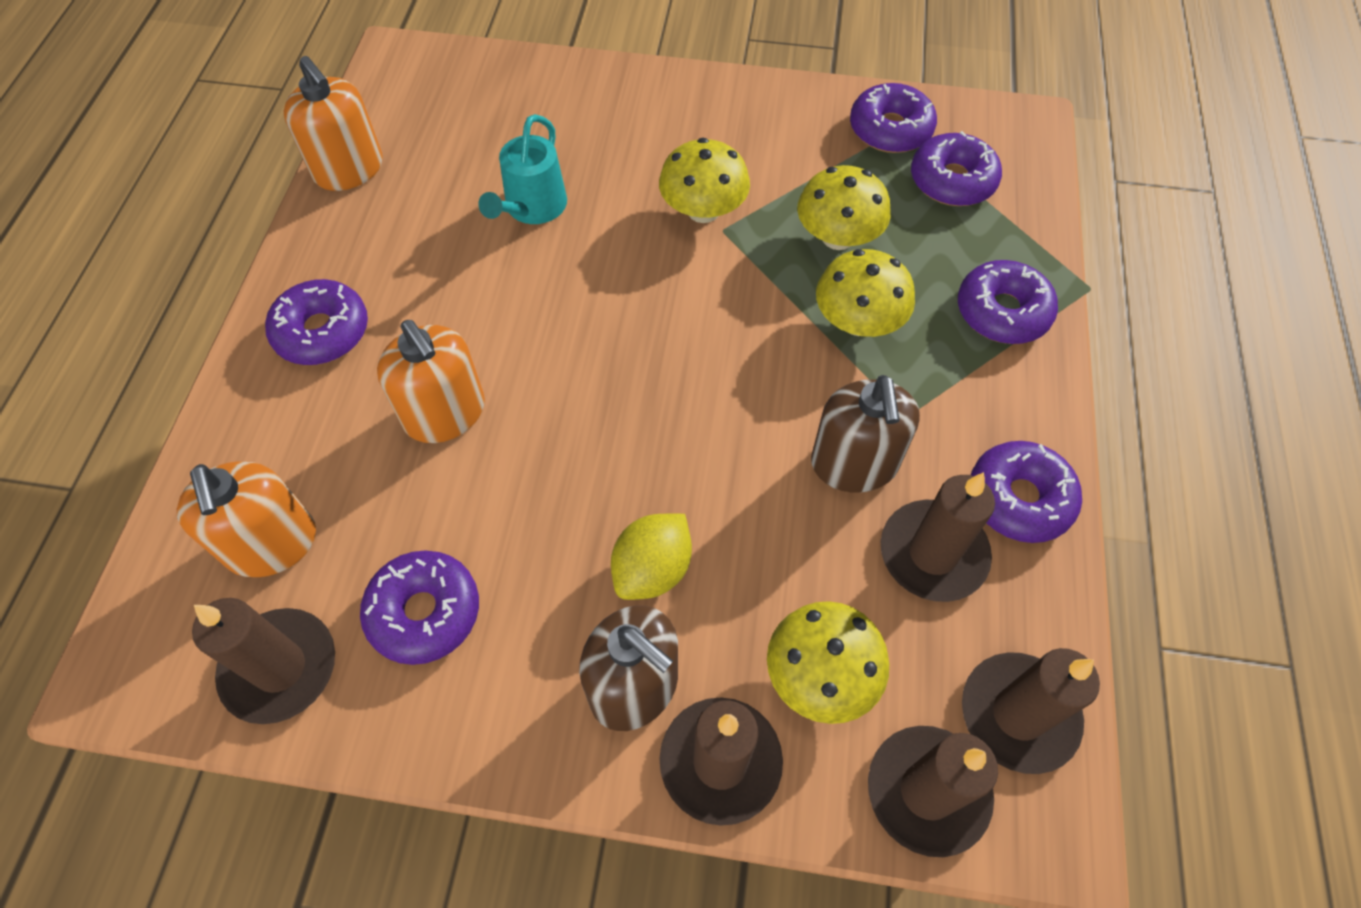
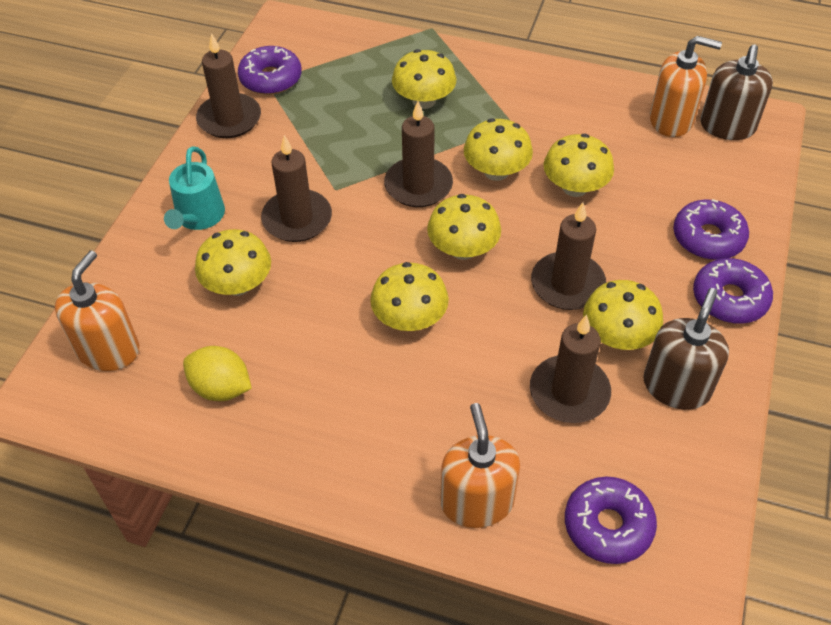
purple donut: 6 -> 4
yellow mushroom: 4 -> 7

